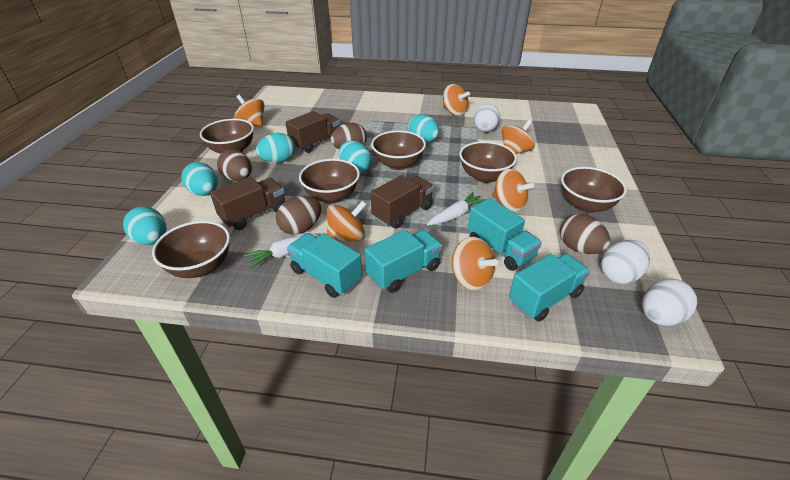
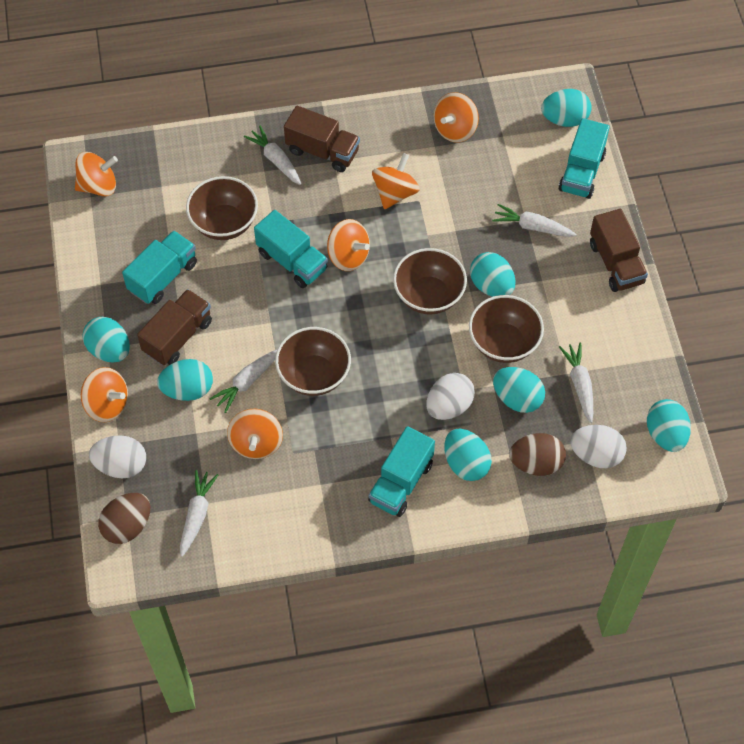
brown bowl: 6 -> 4
brown egg: 4 -> 2
turquoise egg: 5 -> 7
white carrot: 2 -> 5

